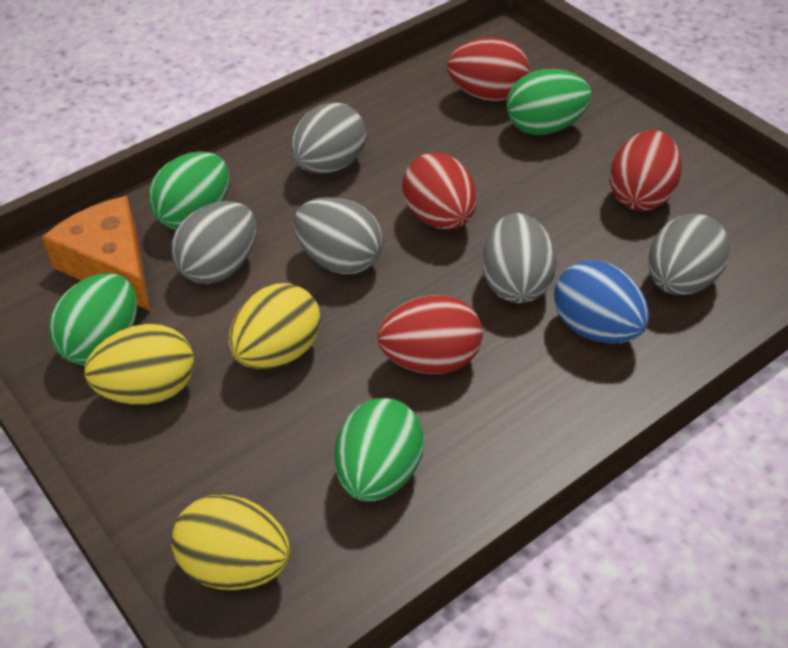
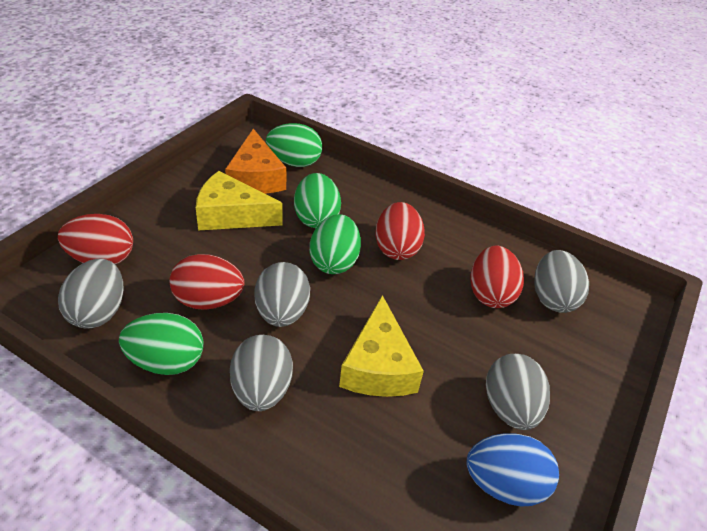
yellow cheese: 0 -> 2
yellow egg: 3 -> 0

